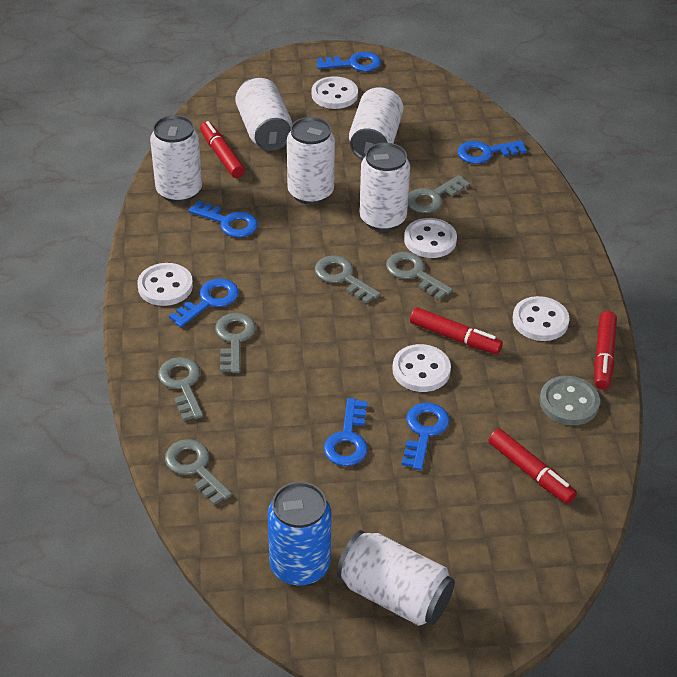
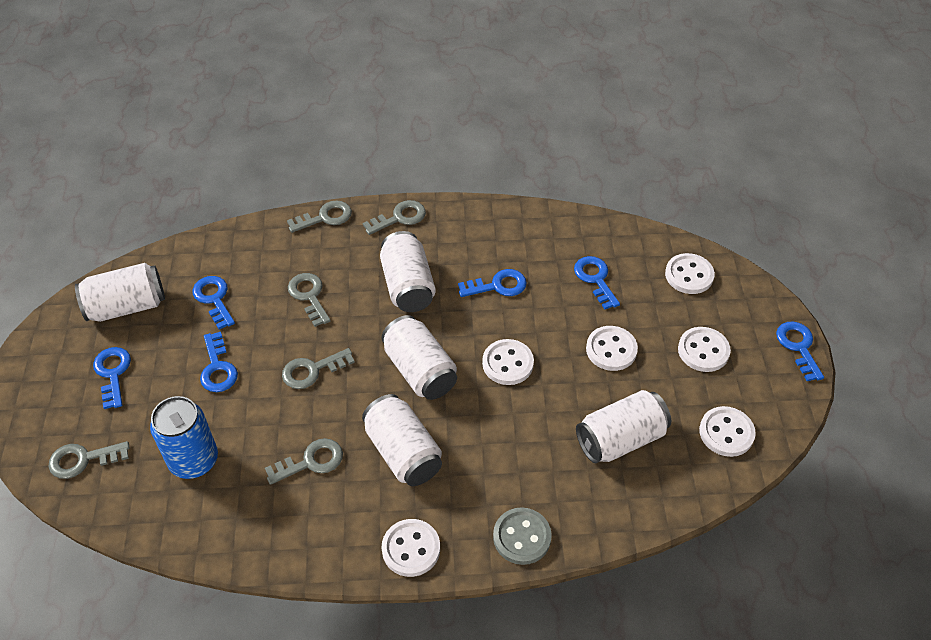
red marker: 4 -> 0
white button: 5 -> 6
white can: 6 -> 5

